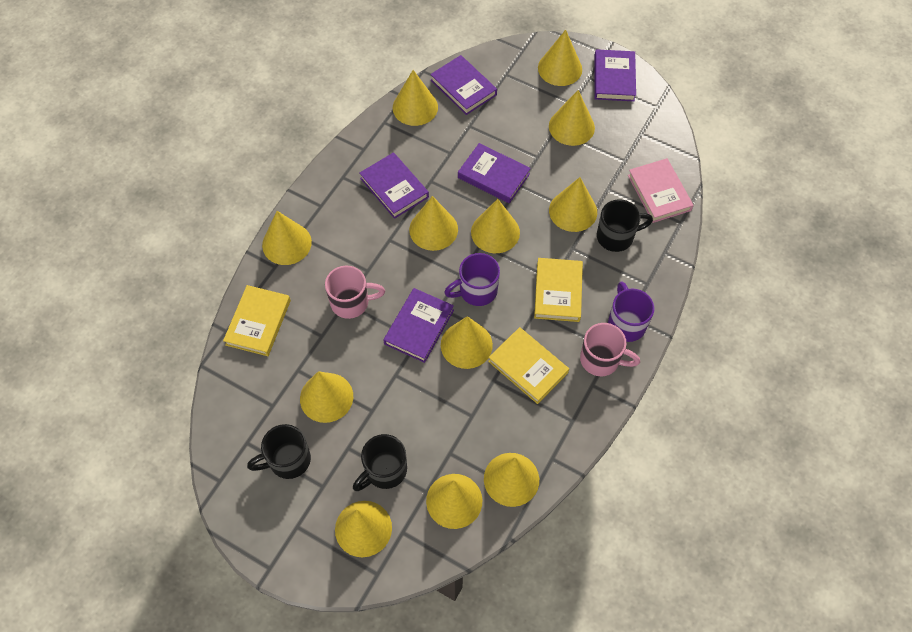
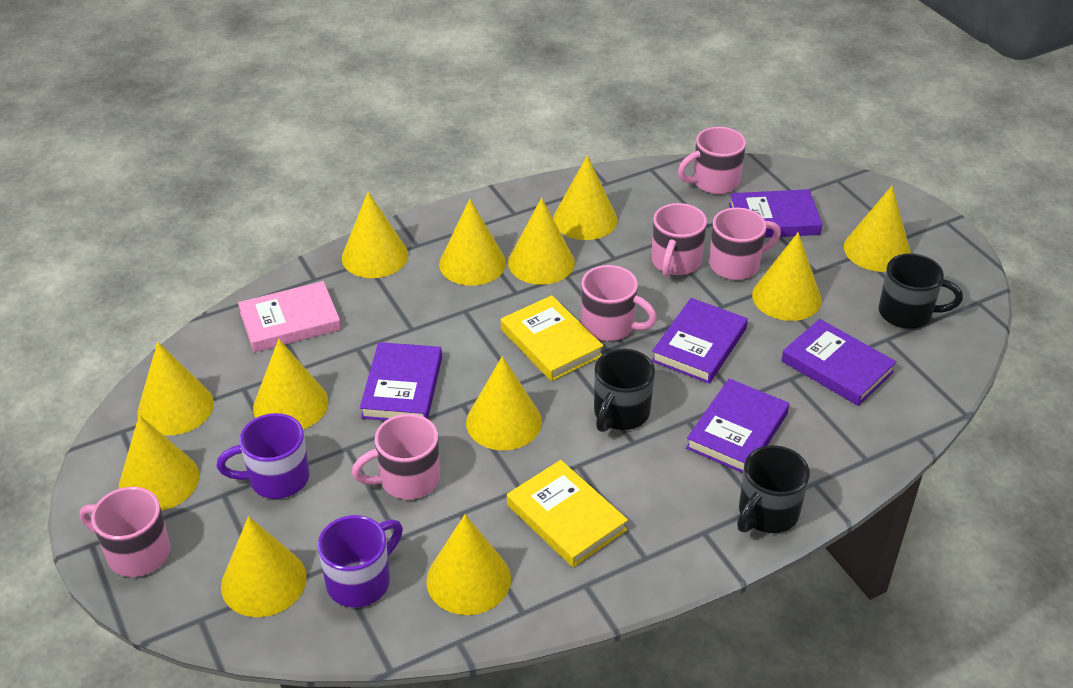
pink mug: 2 -> 6
yellow book: 3 -> 2

